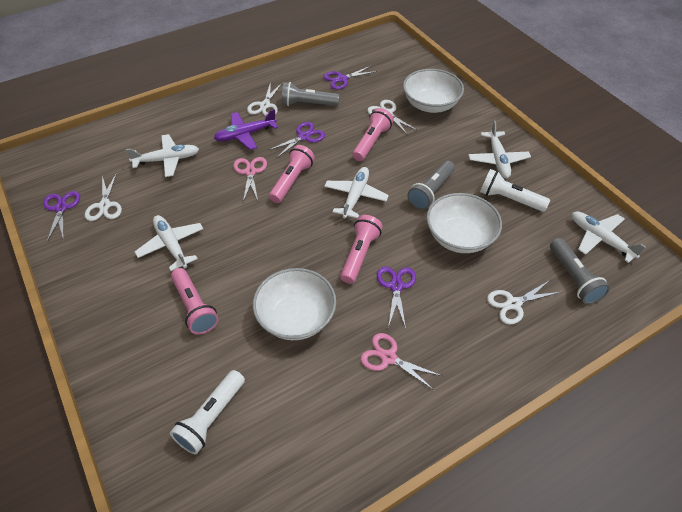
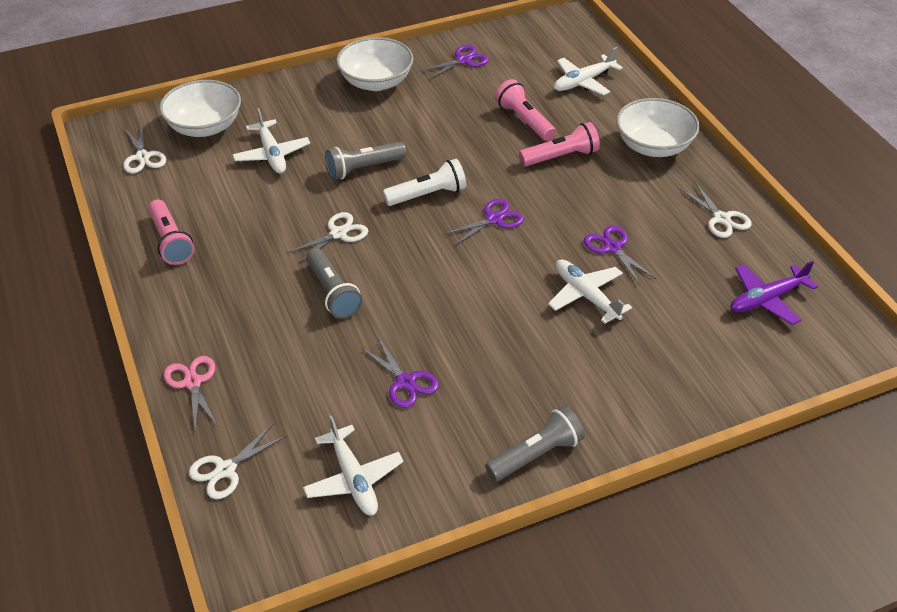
pink flashlight: 4 -> 3
pink scissors: 2 -> 1
white flashlight: 2 -> 1
white plane: 5 -> 4

